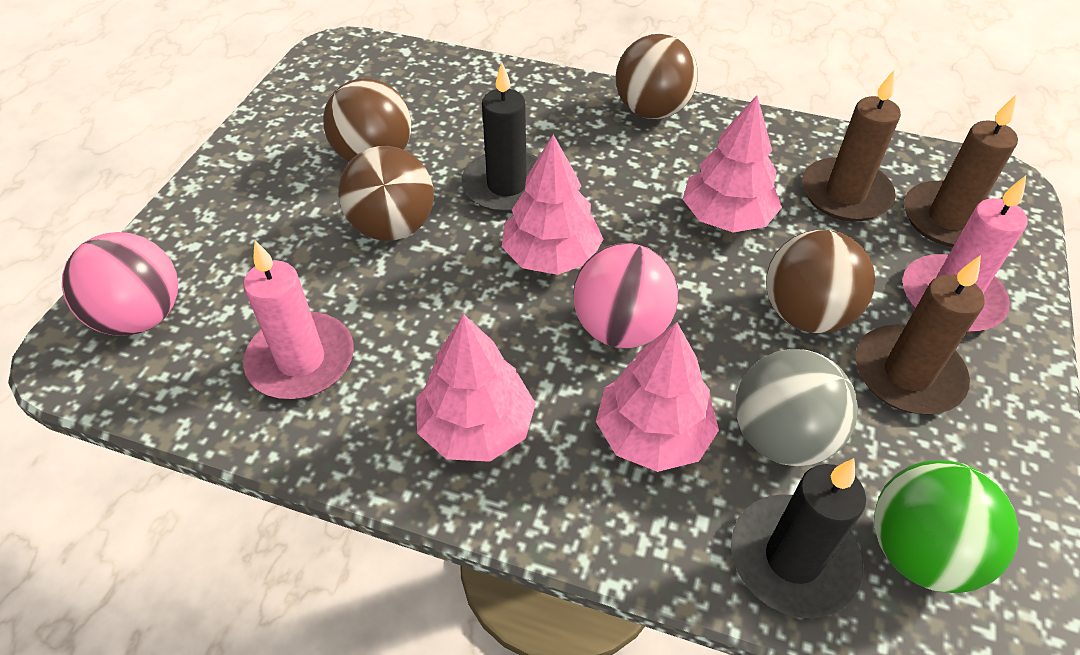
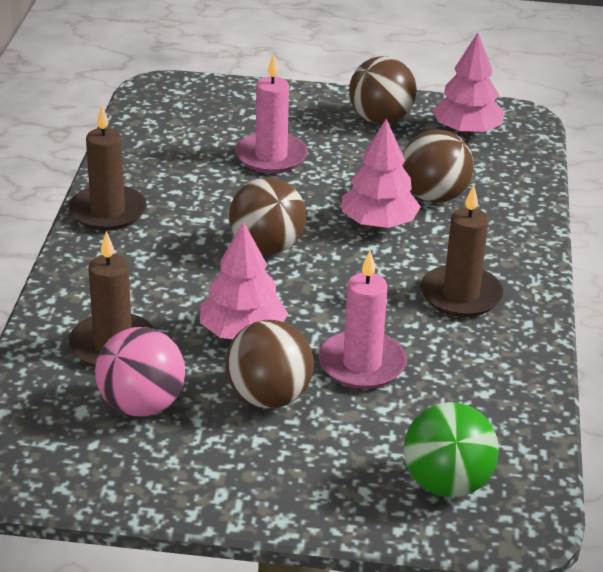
black candle: 2 -> 0
grey ball: 1 -> 0
pink ball: 2 -> 1
pink tree: 4 -> 3

